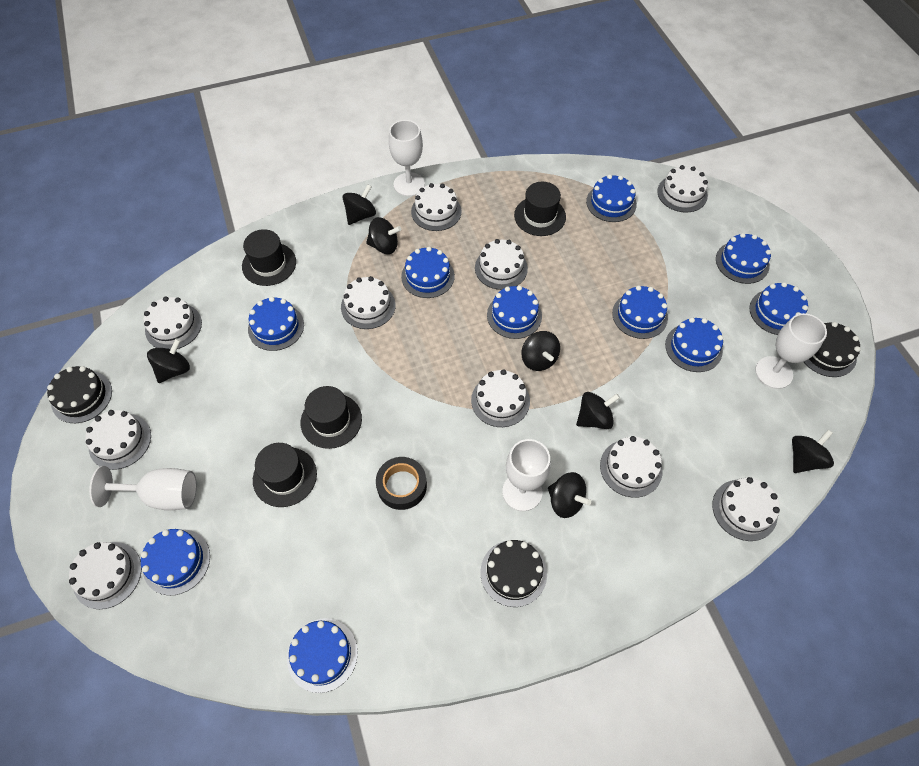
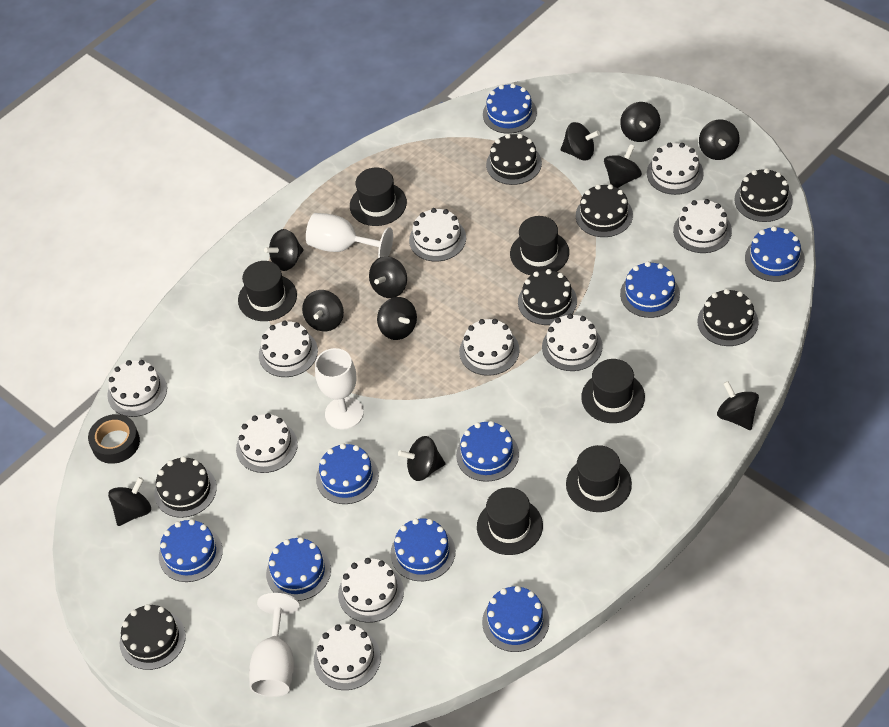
black cake: 3 -> 7
black hat: 4 -> 6
black spinning top: 7 -> 11
blue cake: 10 -> 9
white goblet: 4 -> 3

